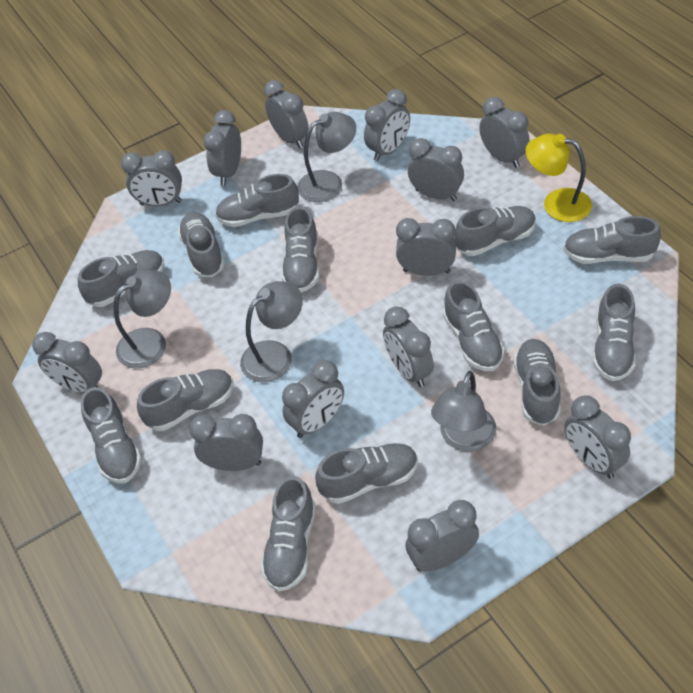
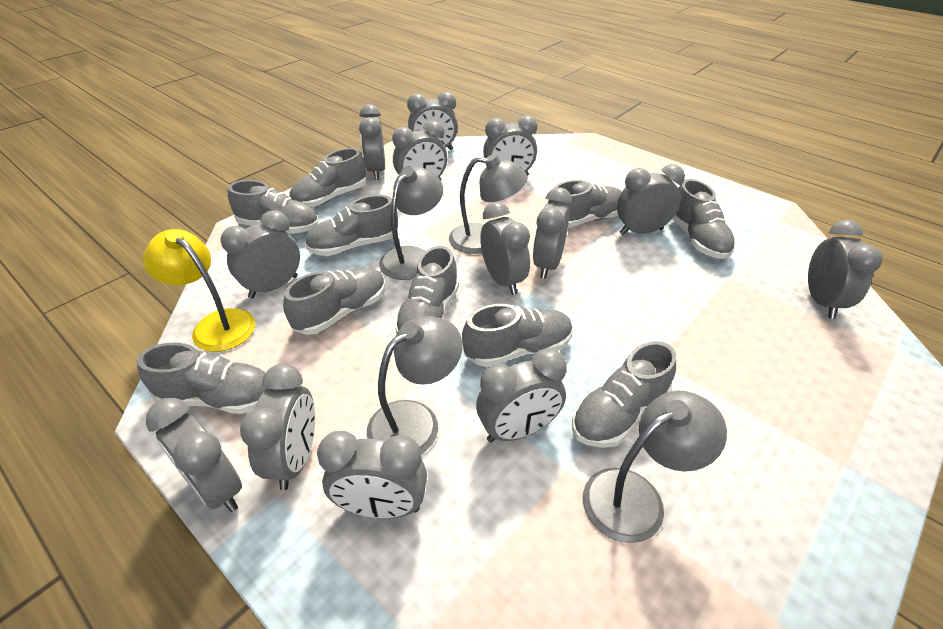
grey shoe: 13 -> 10

